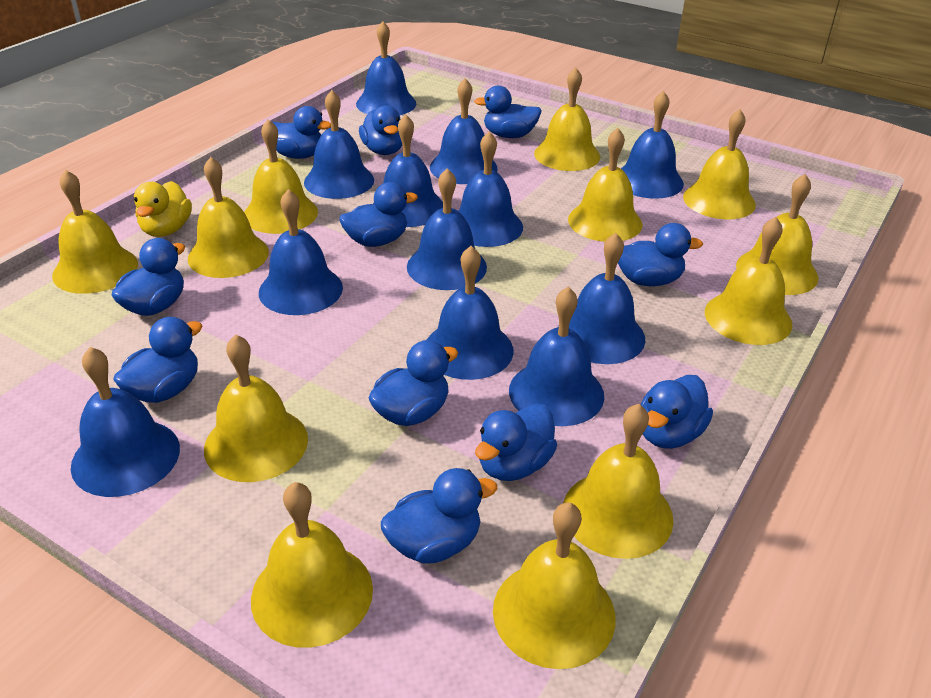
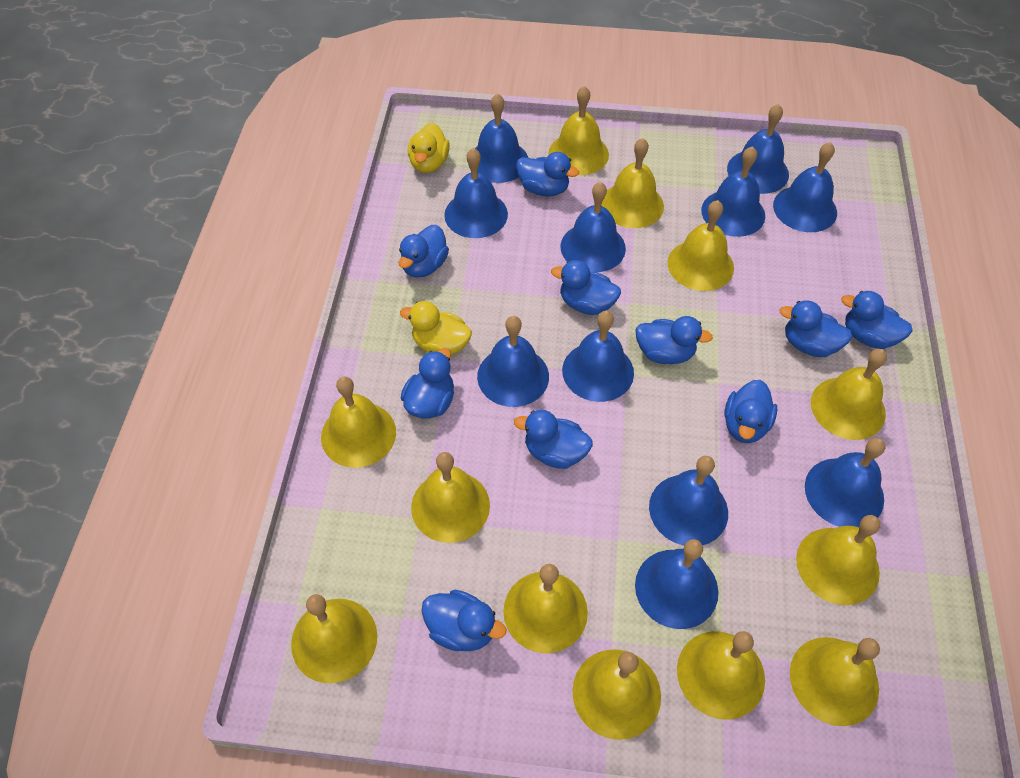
blue bell: 12 -> 11
blue duck: 11 -> 10
yellow duck: 1 -> 2

